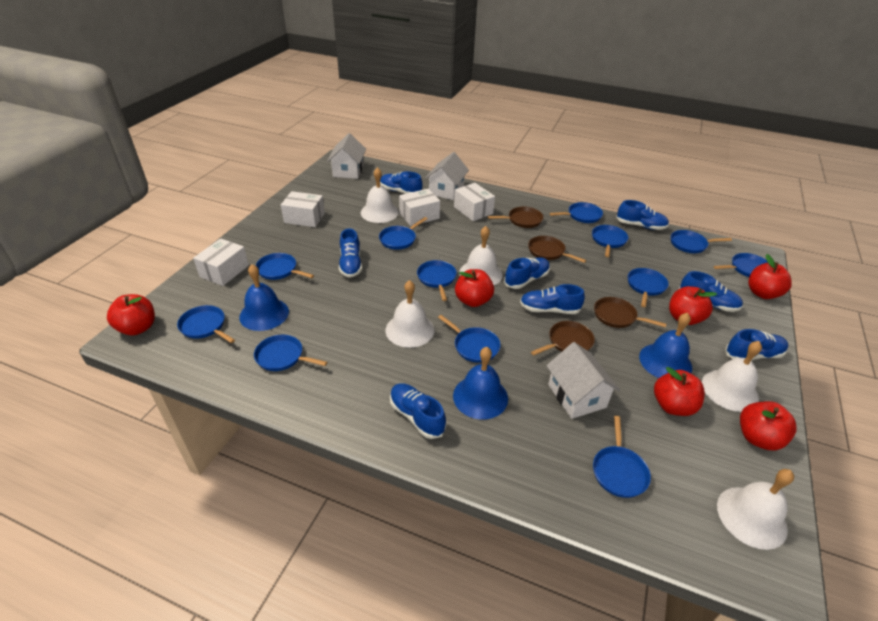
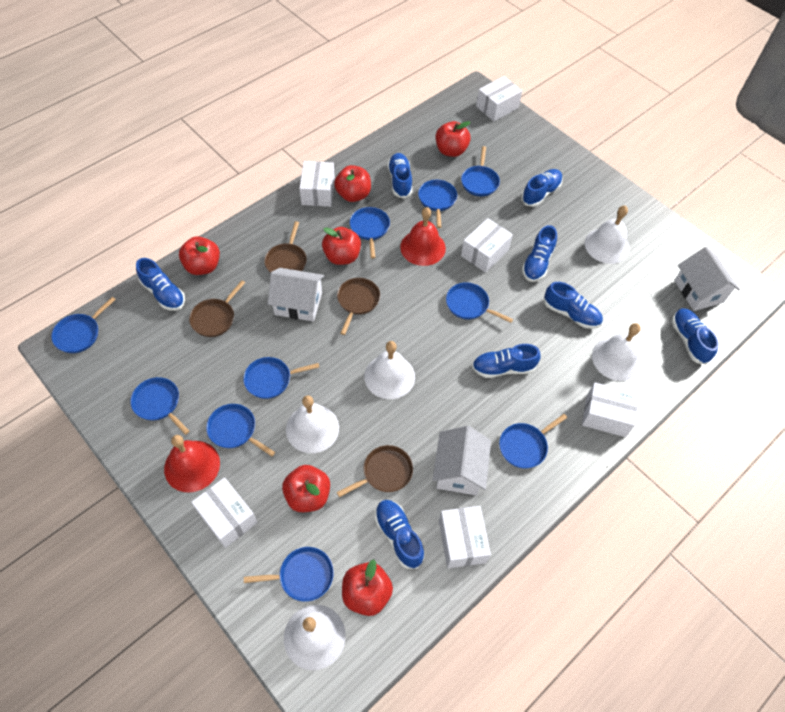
blue bell: 3 -> 0
blue pan: 12 -> 10
red bell: 0 -> 2
white box: 4 -> 6

